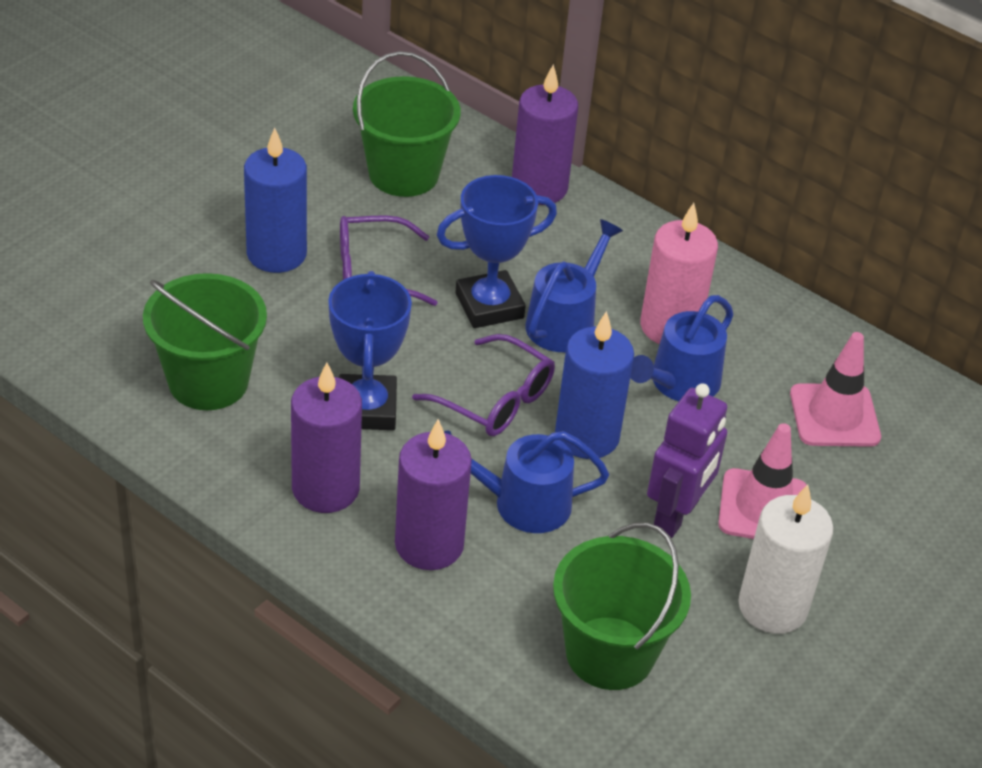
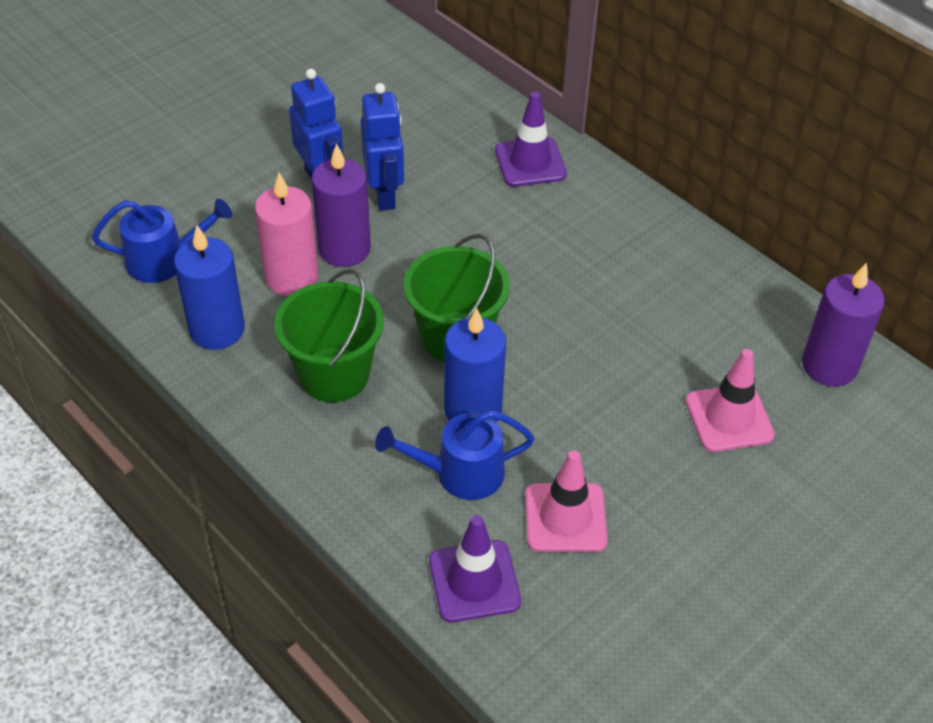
blue robot: 0 -> 2
blue trophy: 2 -> 0
blue watering can: 3 -> 2
green bucket: 3 -> 2
purple candle: 3 -> 2
purple glasses: 2 -> 0
purple robot: 1 -> 0
purple traffic cone: 0 -> 2
white candle: 1 -> 0

